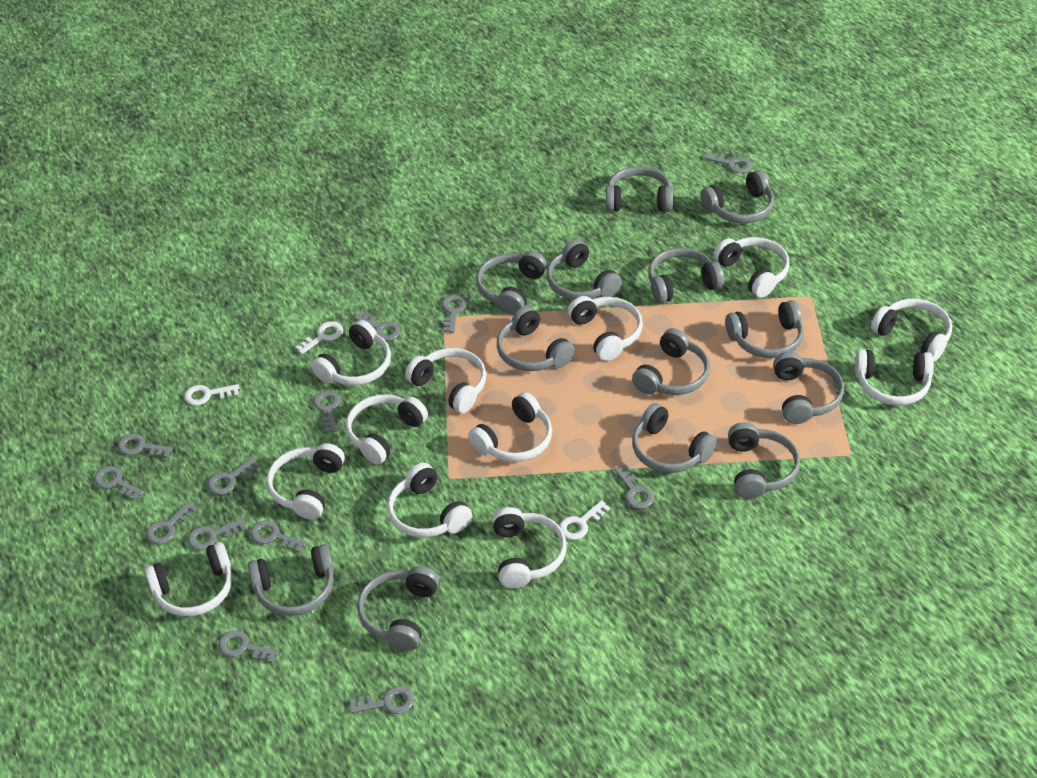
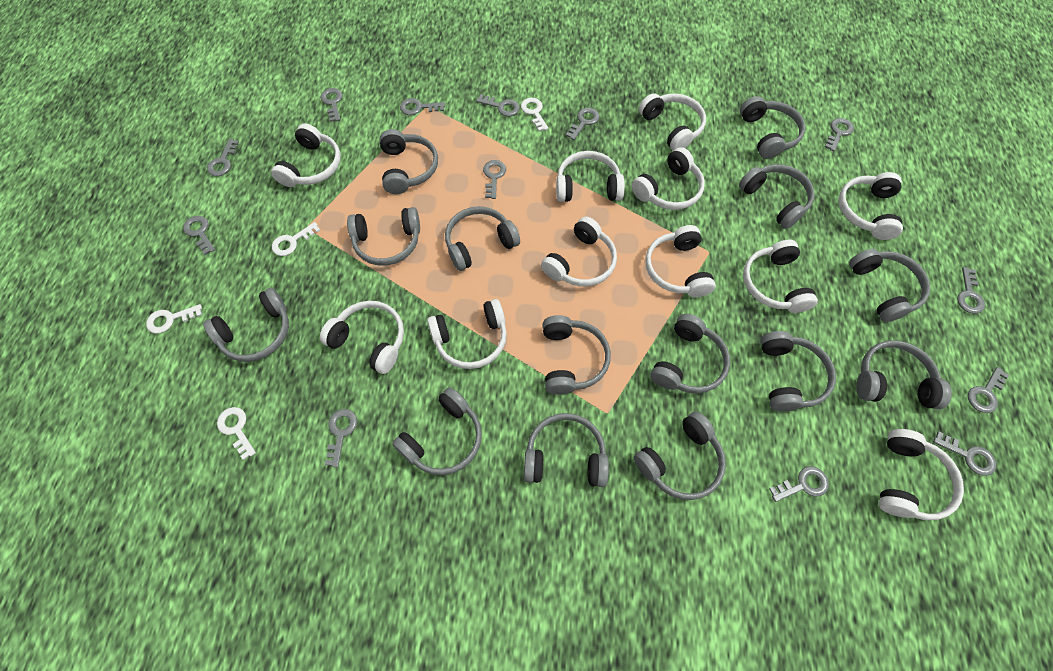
grey headphones: 13 -> 14
white headphones: 12 -> 11
white key: 3 -> 4

